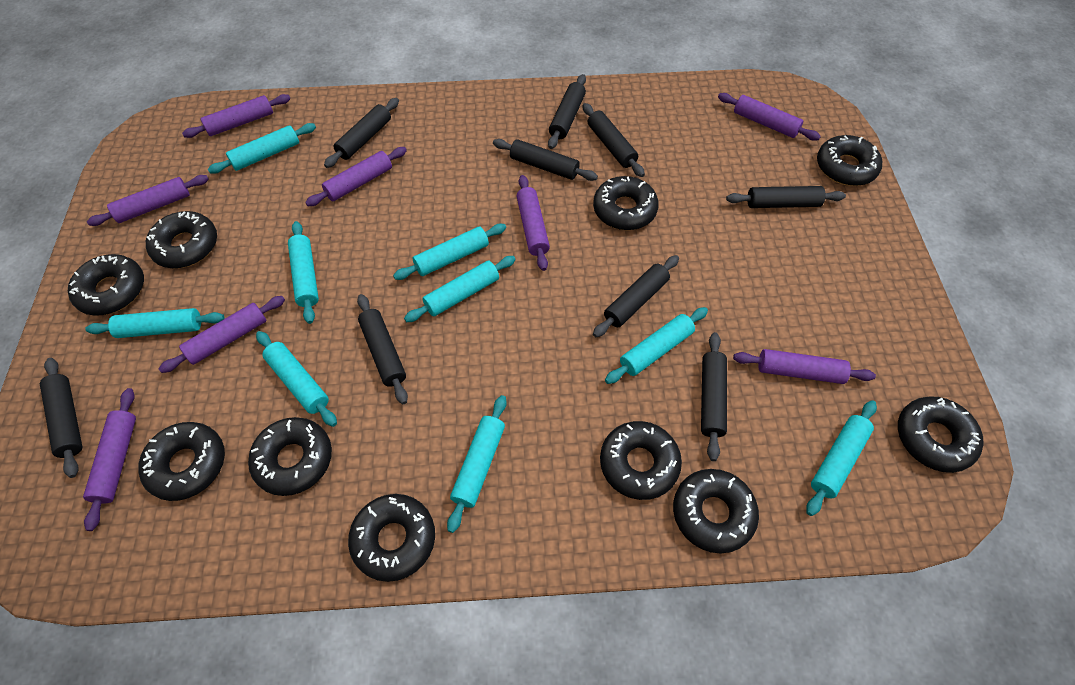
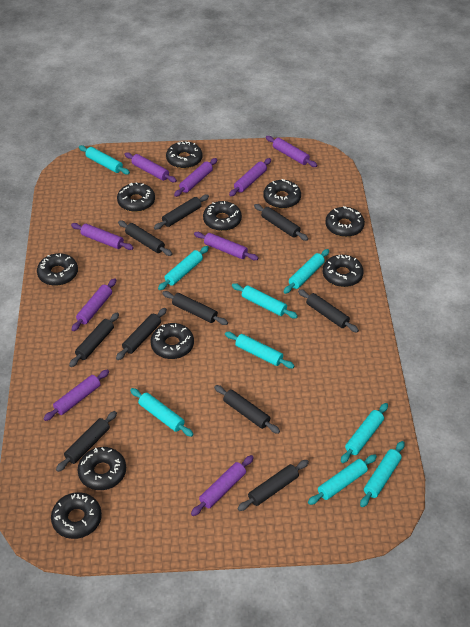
black rolling pin: 9 -> 10
purple rolling pin: 8 -> 9

